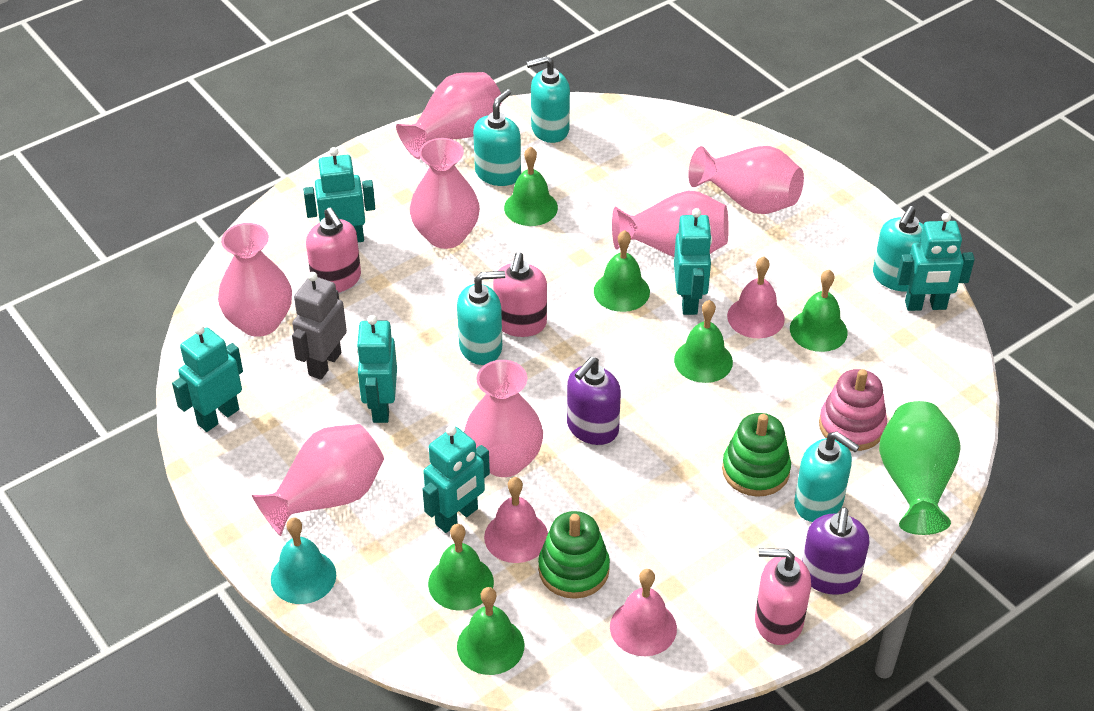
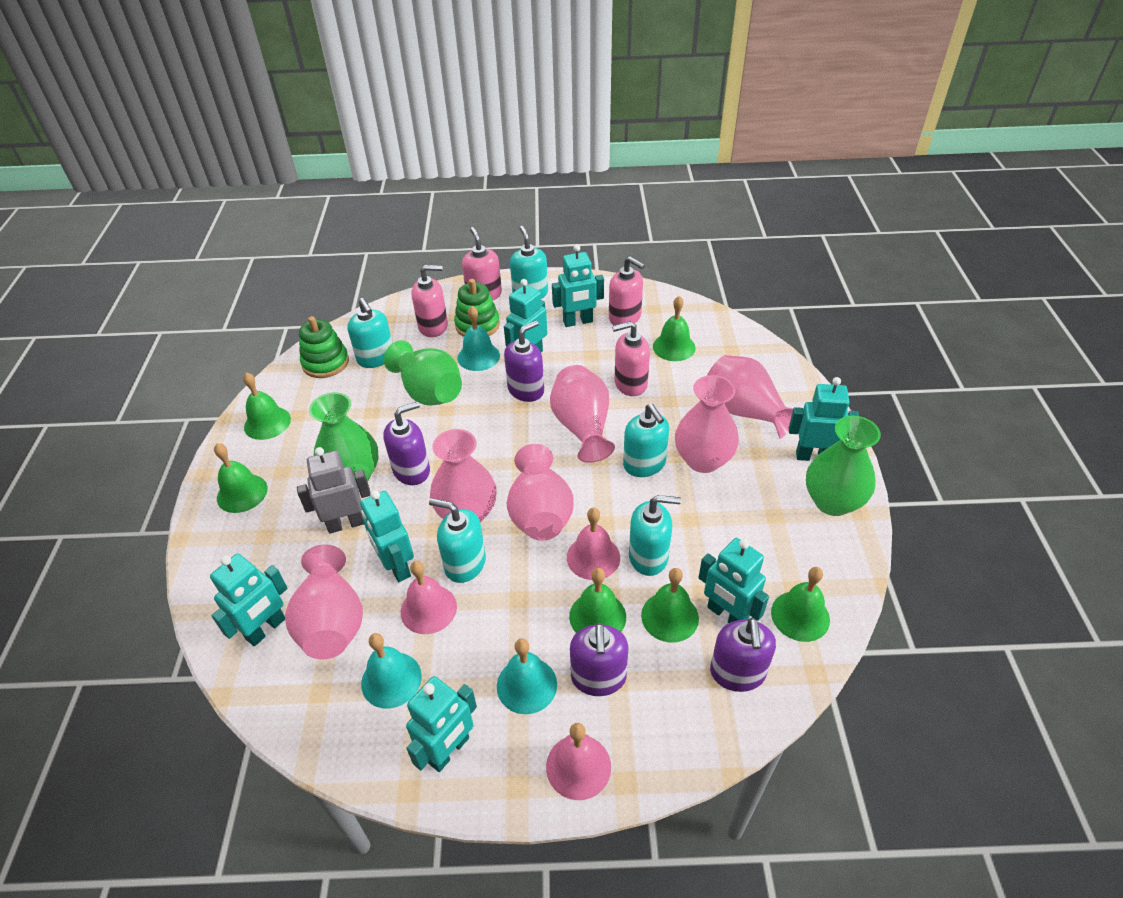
green vase: 1 -> 3
pink soap dispenser: 3 -> 4
pink stacking toy: 1 -> 0
pink vase: 7 -> 6
purple soap dispenser: 2 -> 4
turquoise bell: 1 -> 3
turquoise robot: 6 -> 7

